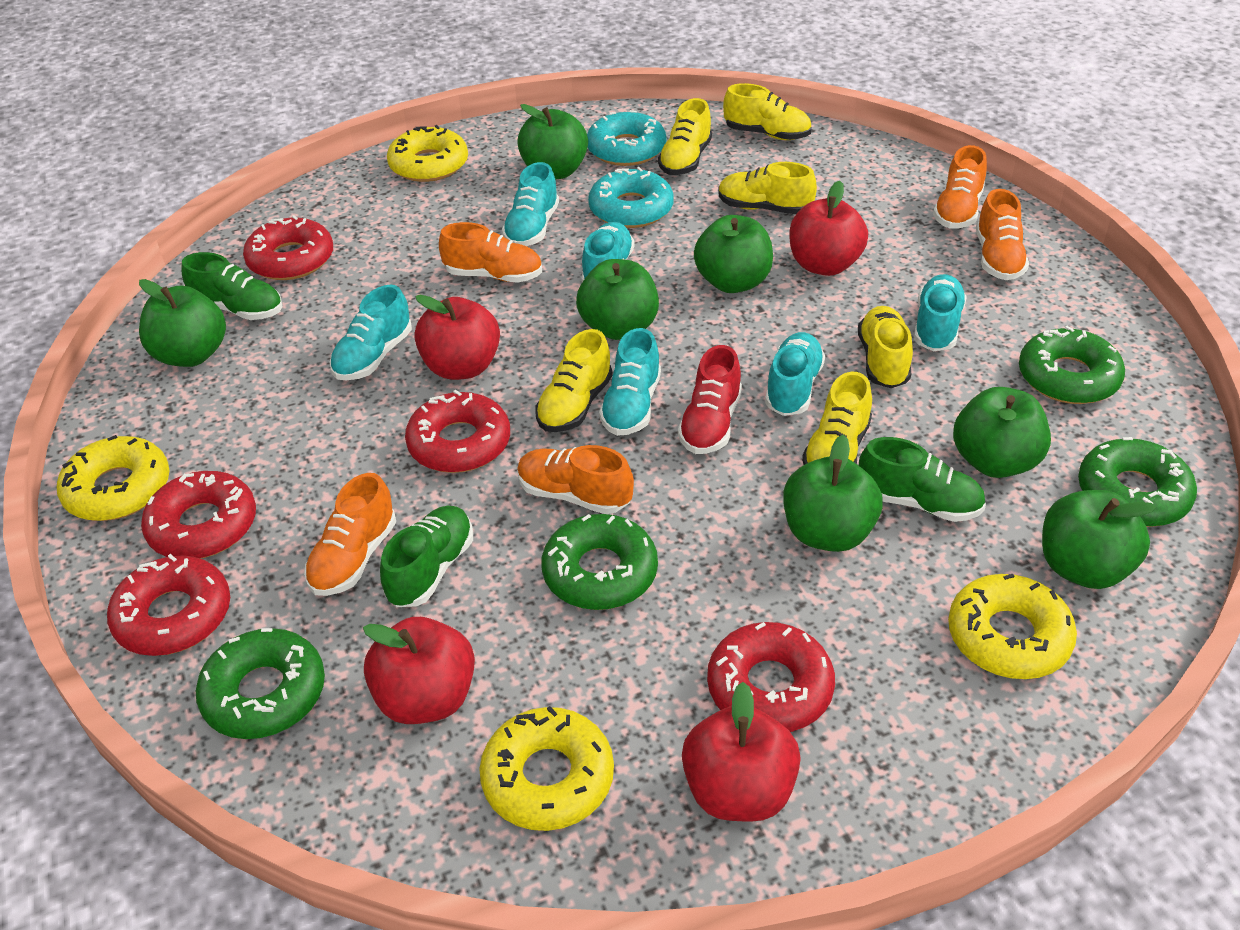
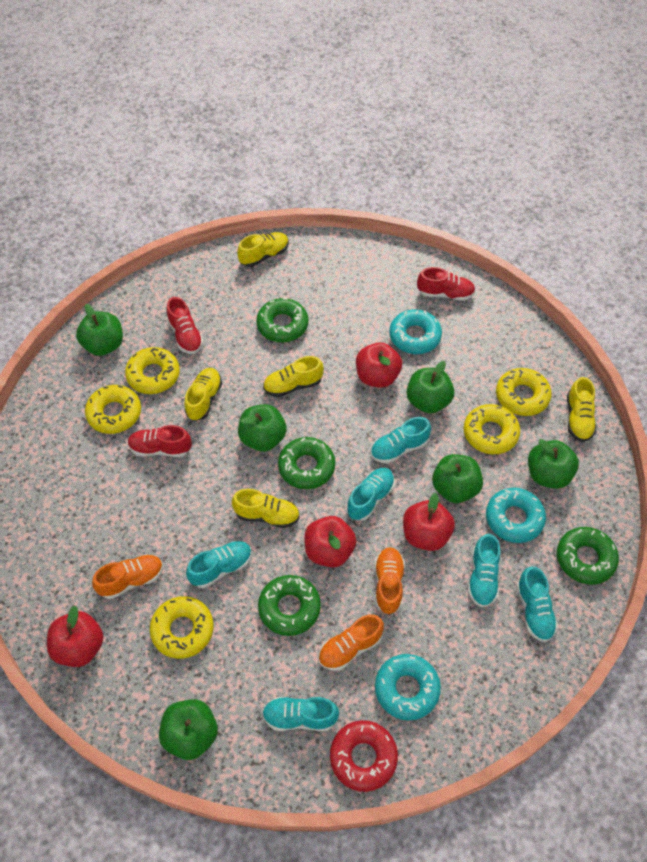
green apple: 7 -> 6
green shoe: 3 -> 0
orange shoe: 5 -> 3
red donut: 5 -> 1
red shoe: 1 -> 3
turquoise donut: 2 -> 3
yellow donut: 4 -> 5
yellow shoe: 6 -> 5

